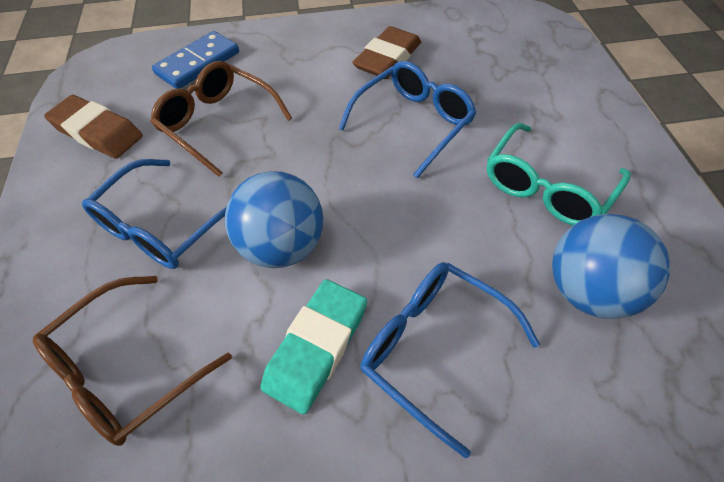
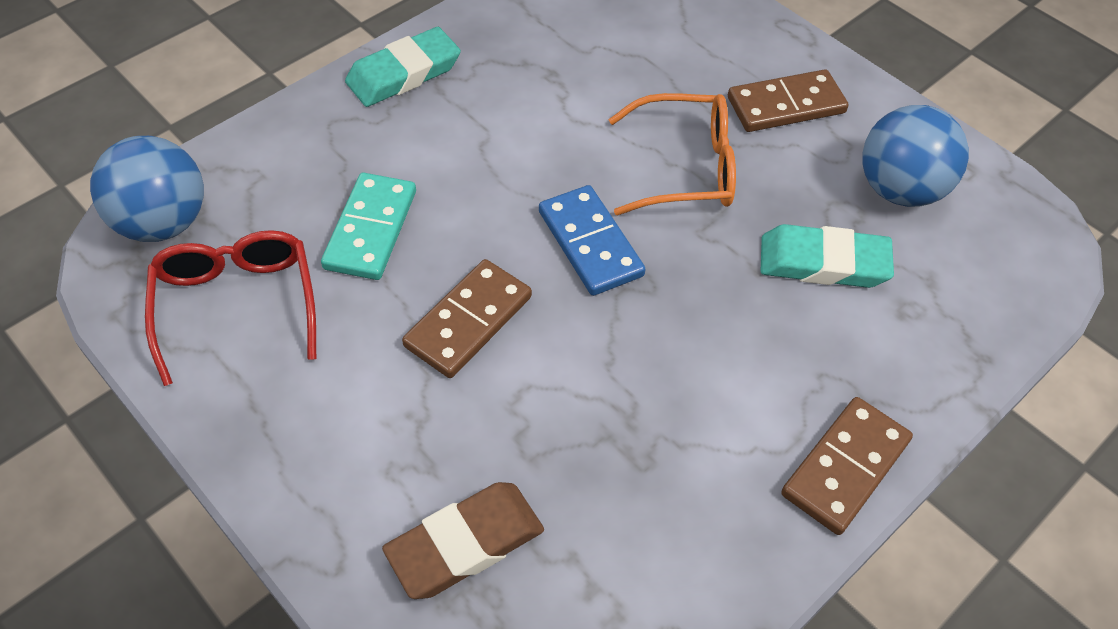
blue glasses: 3 -> 0
brown domino: 0 -> 3
brown eraser: 2 -> 1
brown glasses: 2 -> 0
orange glasses: 0 -> 1
red glasses: 0 -> 1
turquoise domino: 0 -> 1
turquoise eraser: 1 -> 2
turquoise glasses: 1 -> 0

